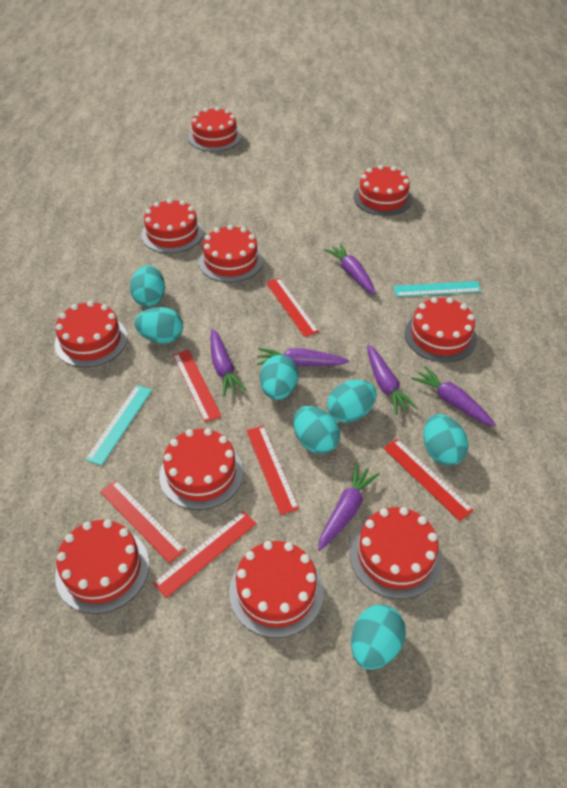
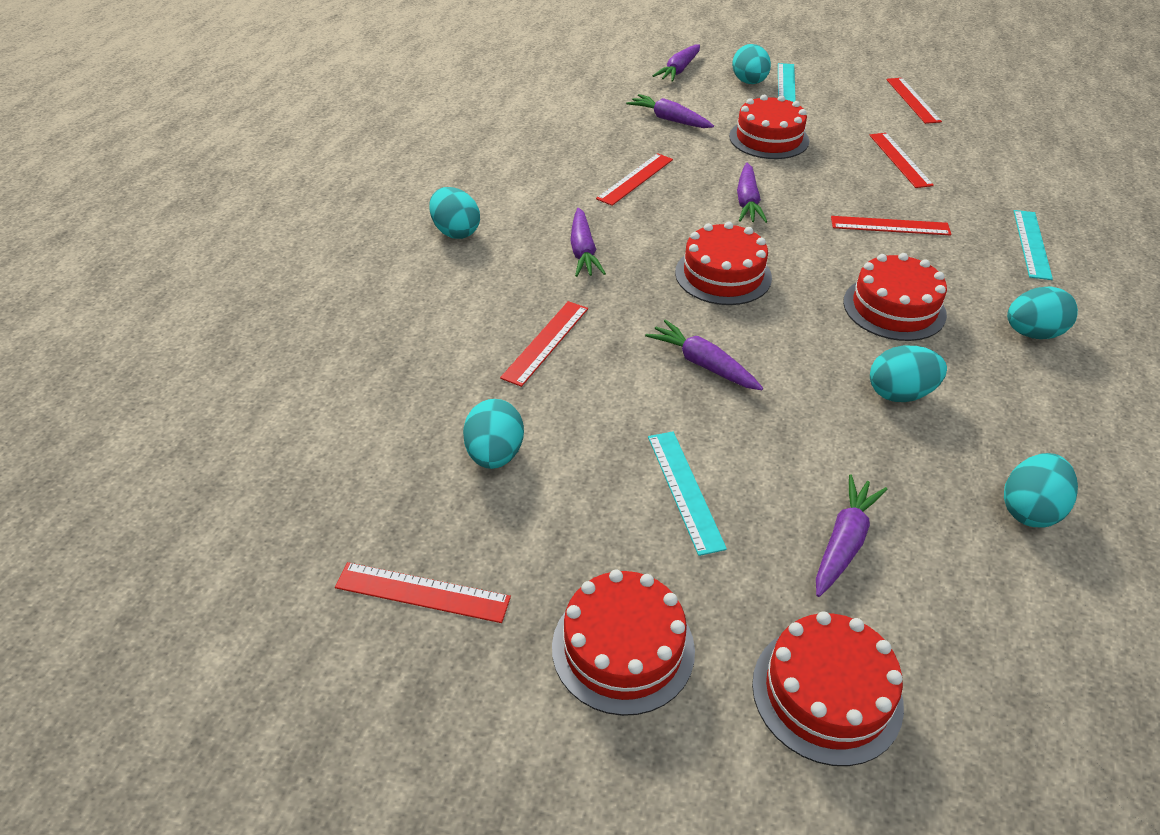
red cake: 10 -> 5
turquoise egg: 7 -> 6
turquoise ruler: 2 -> 3

